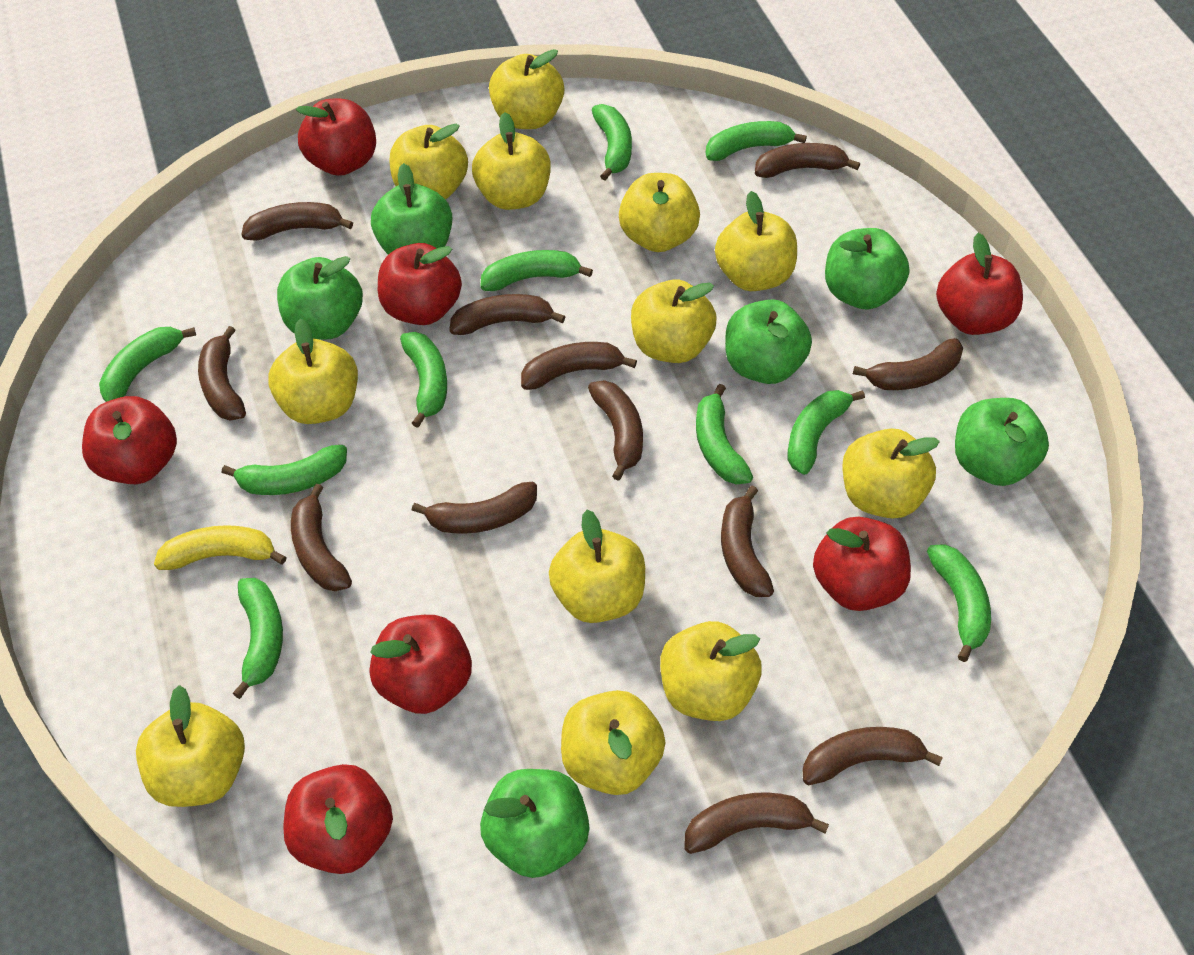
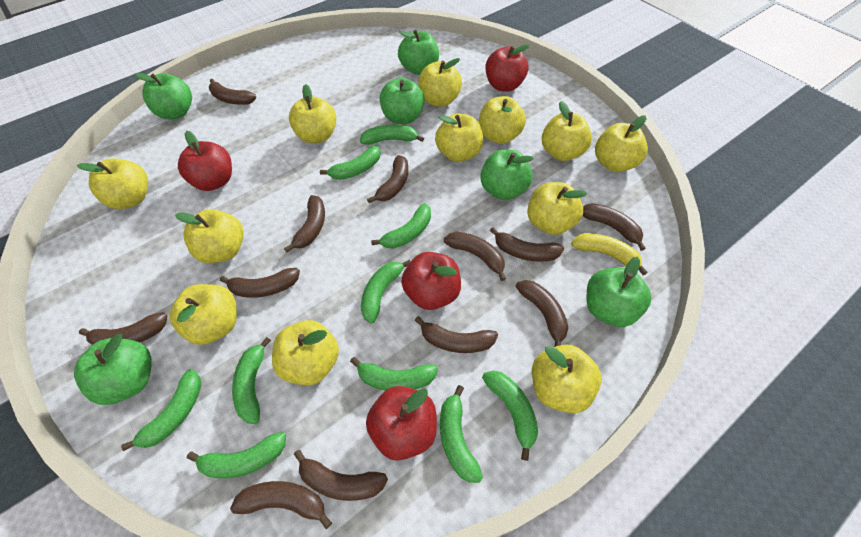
red apple: 7 -> 4

